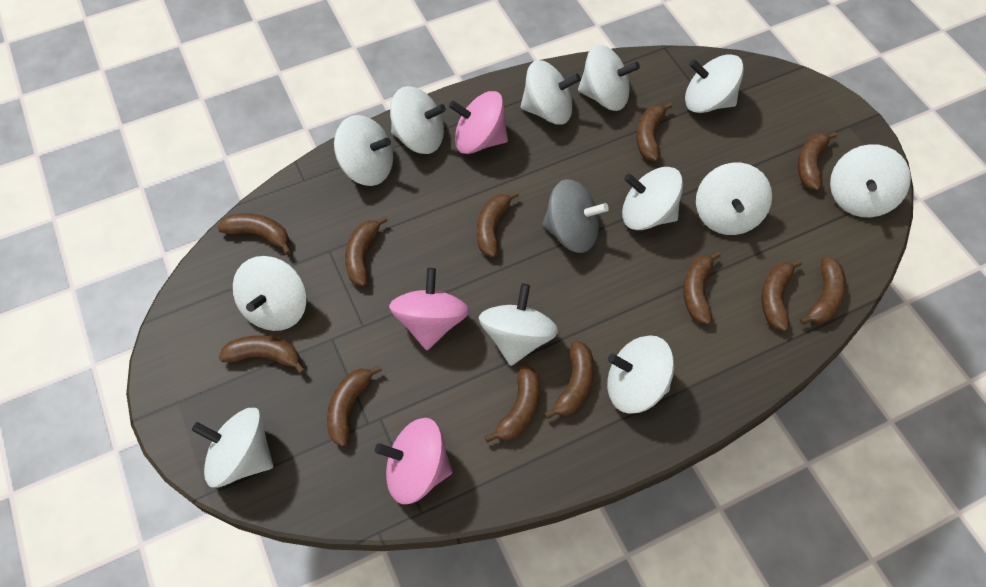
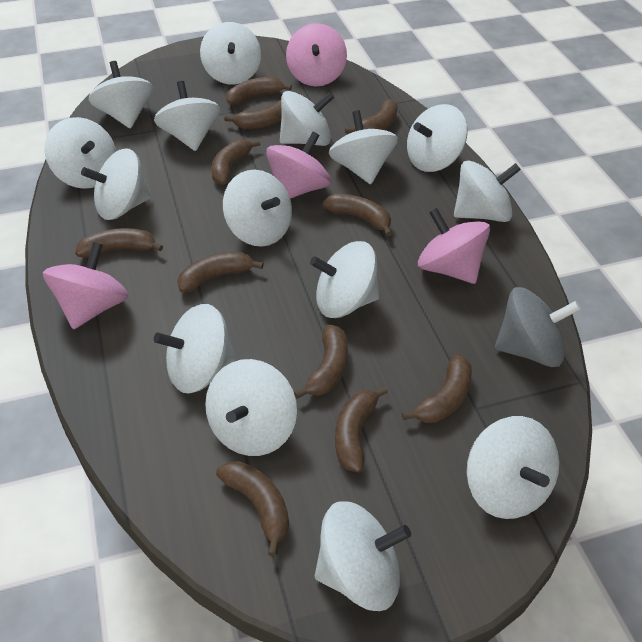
brown banana: 12 -> 11
pink spinning top: 3 -> 4
white spinning top: 12 -> 15

